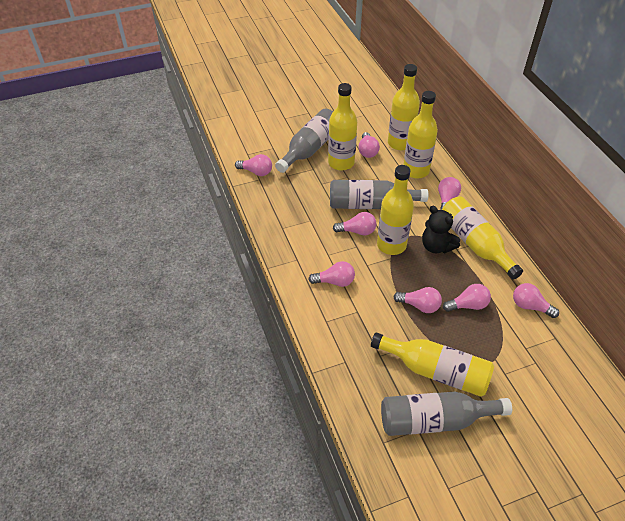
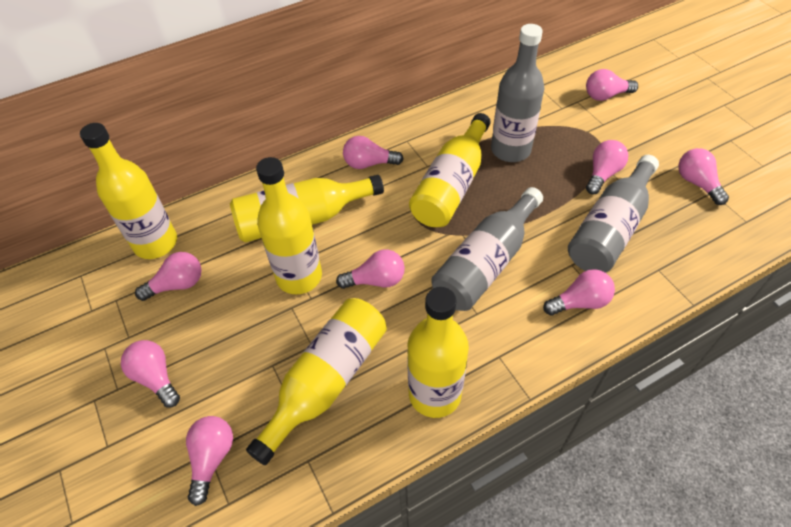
black teddy bear: 1 -> 0
pink light bulb: 8 -> 9

